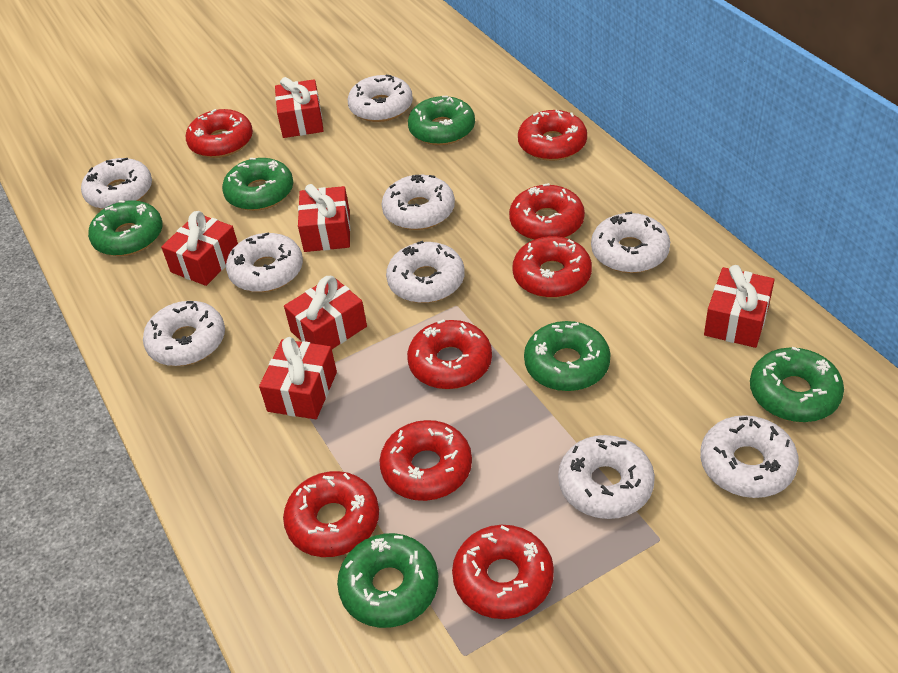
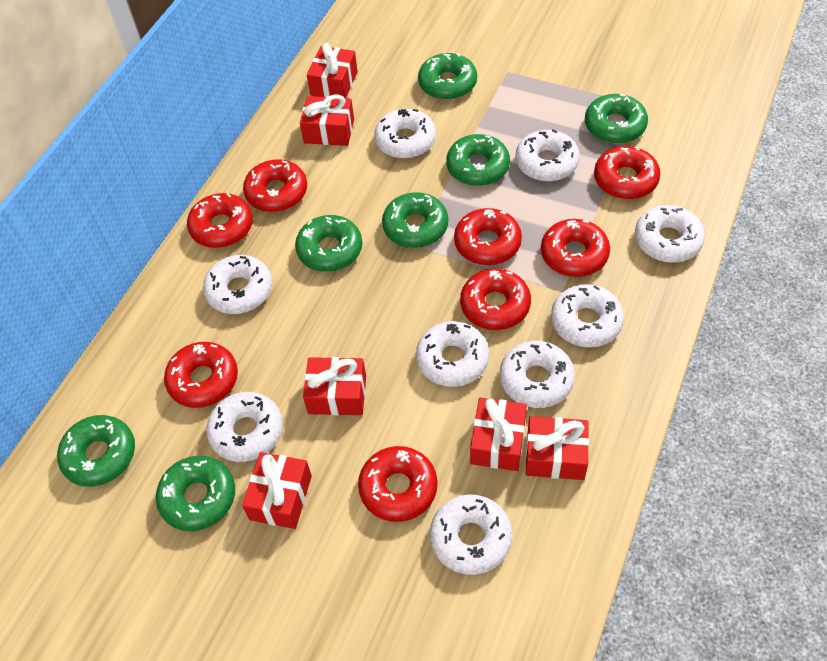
green donut: 6 -> 7

